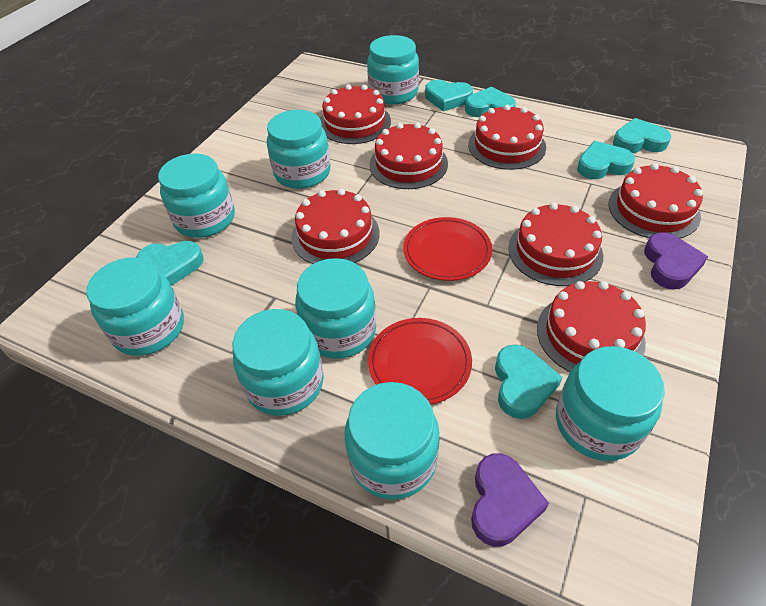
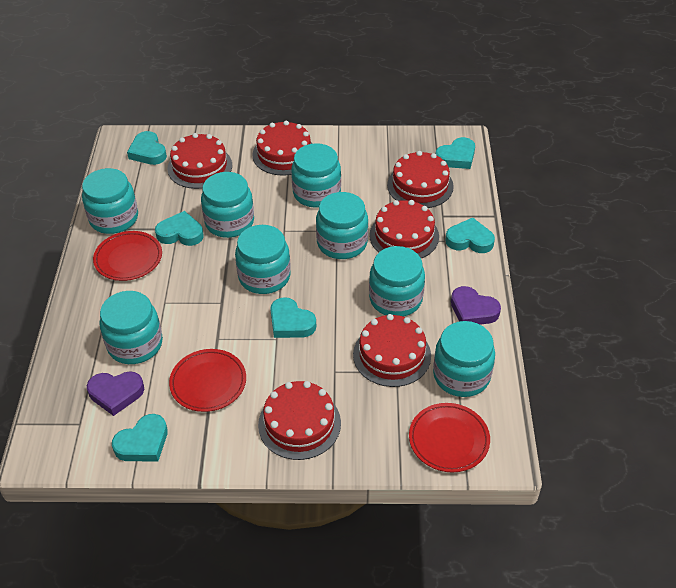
red cake: 7 -> 6
red plate: 2 -> 3

